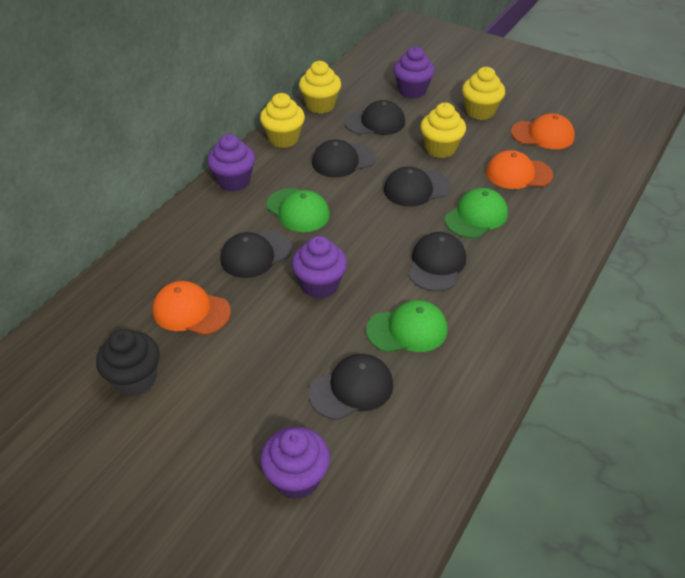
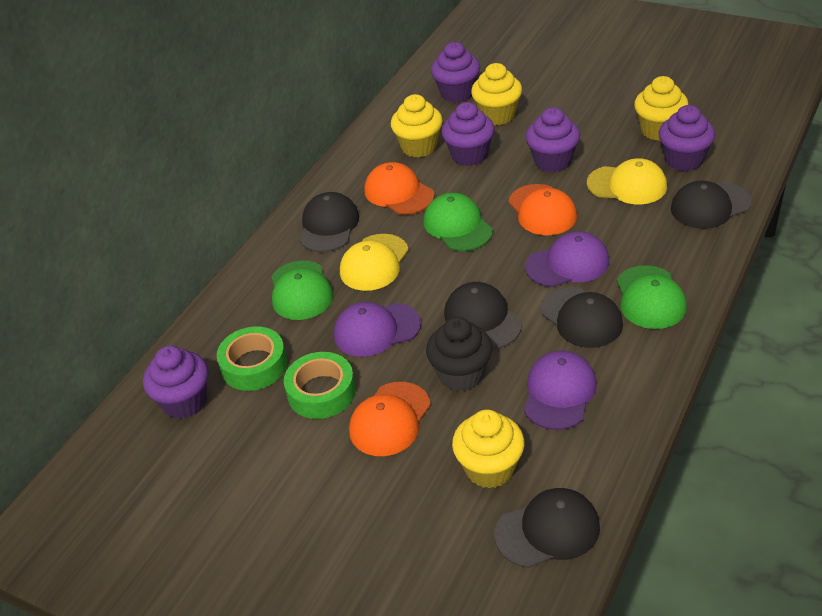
black cap: 6 -> 5
green tape: 0 -> 2
purple cap: 0 -> 3
purple cupcake: 4 -> 5
yellow cap: 0 -> 2

